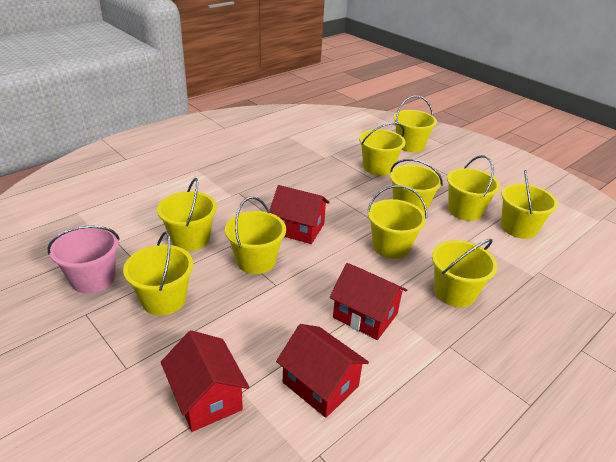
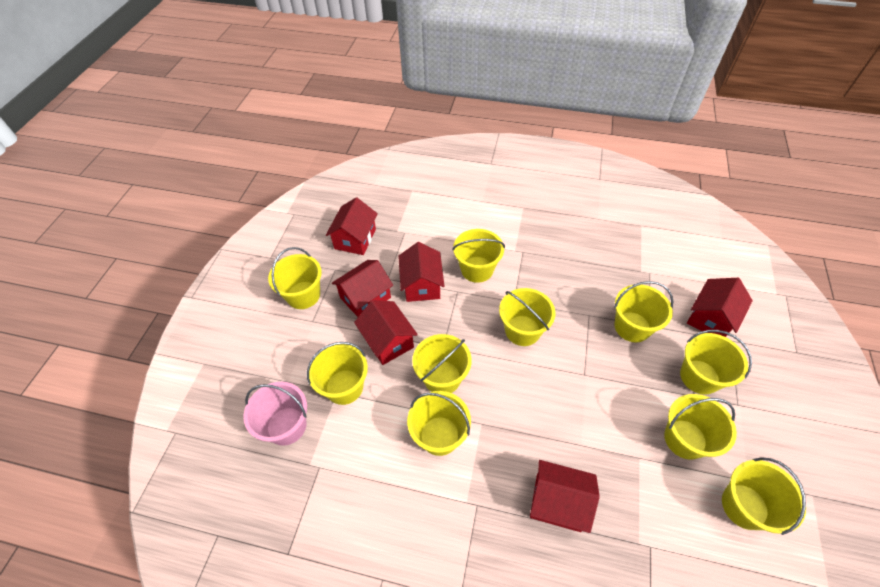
red house: 4 -> 6

